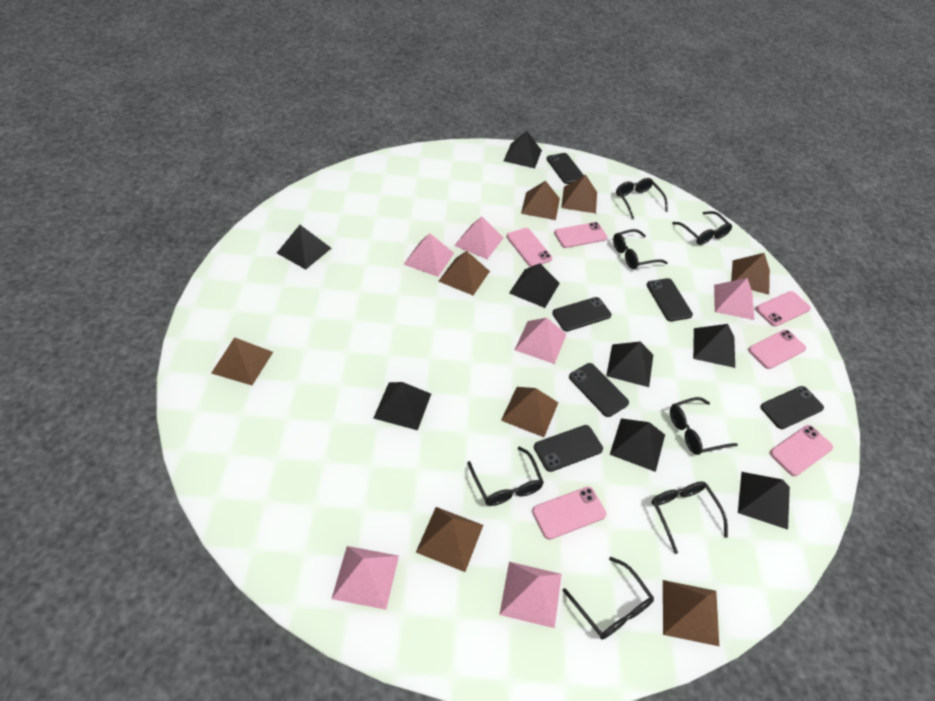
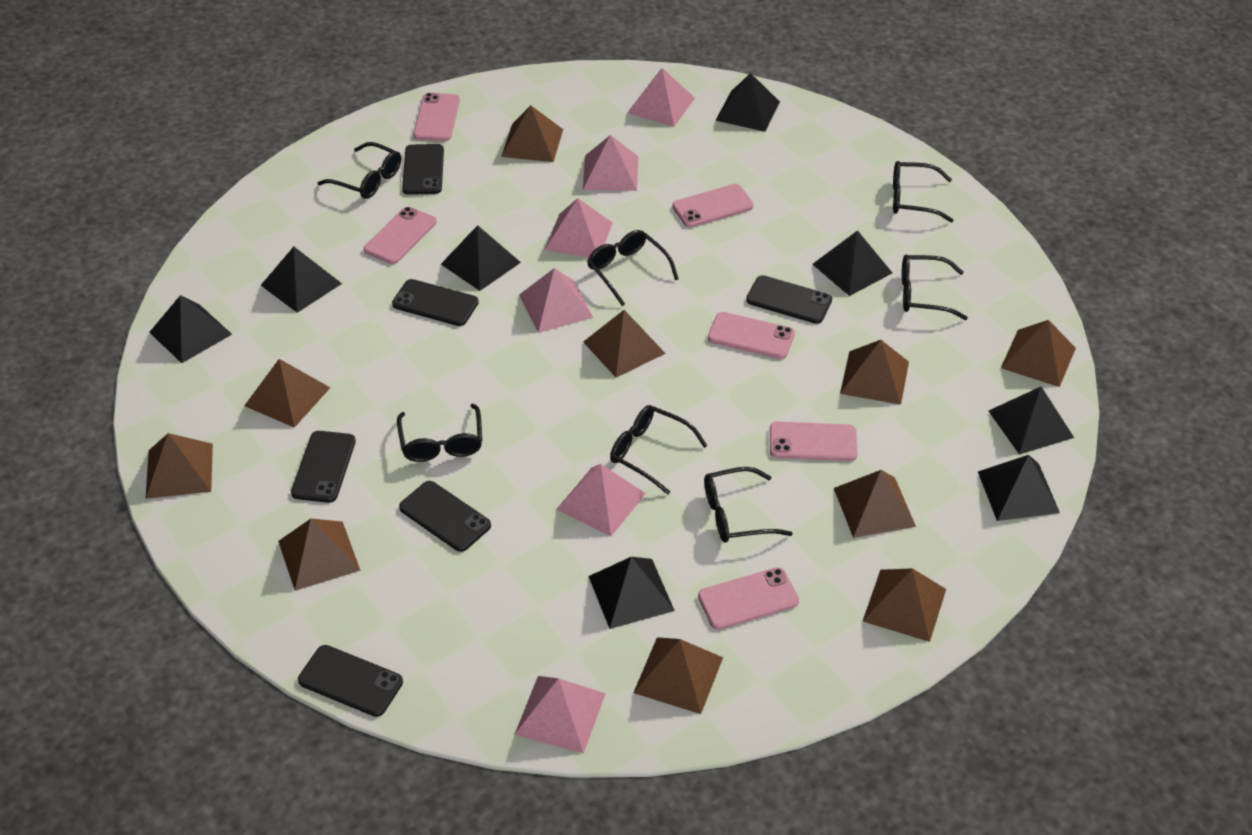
brown pyramid: 8 -> 10

